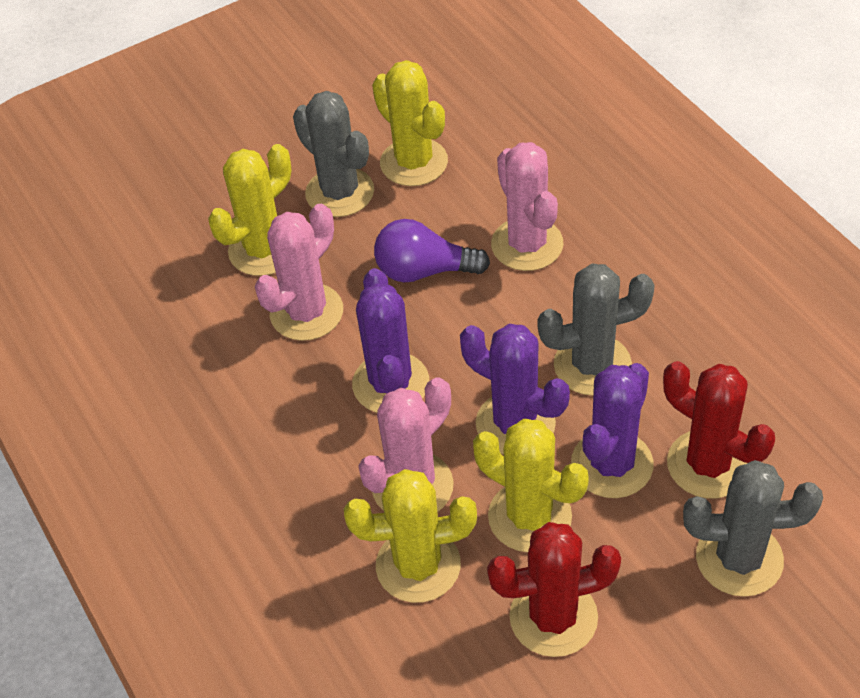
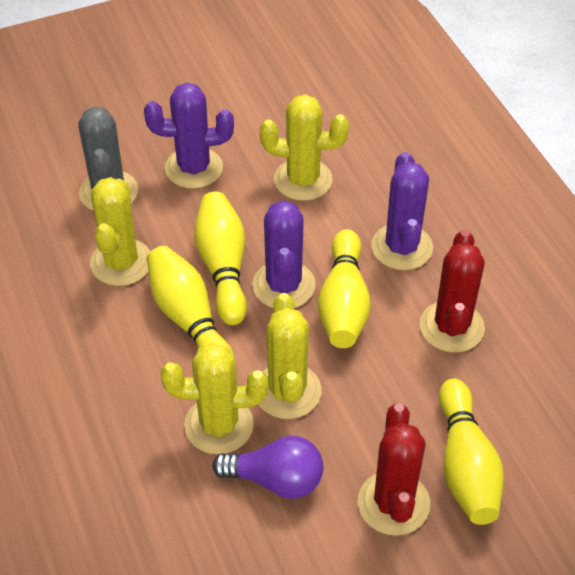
grey cactus: 3 -> 1
pink cactus: 3 -> 0
yellow bowling pin: 0 -> 4

